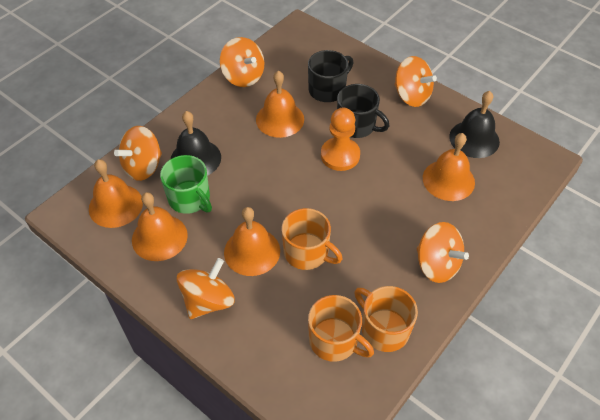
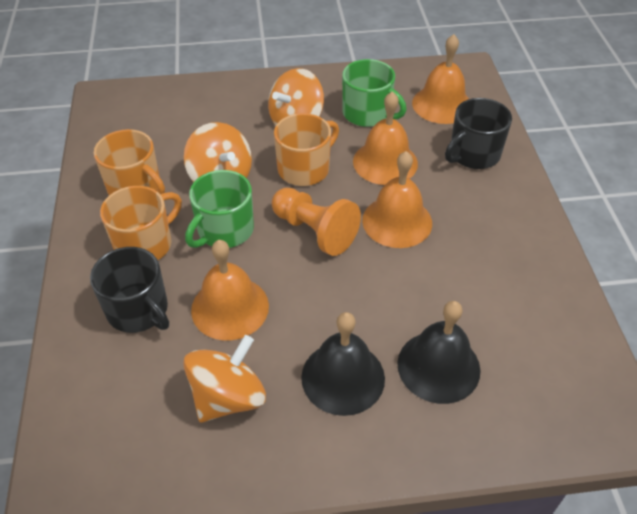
green mug: 1 -> 2
orange bell: 5 -> 4
orange spinning top: 5 -> 3

